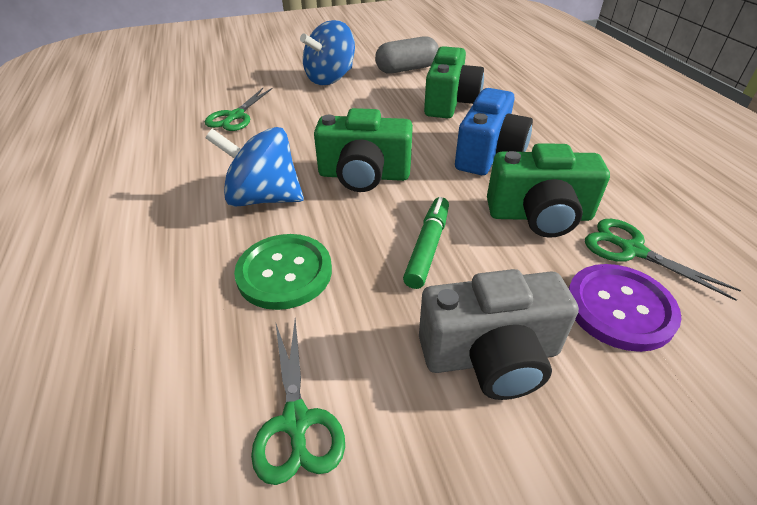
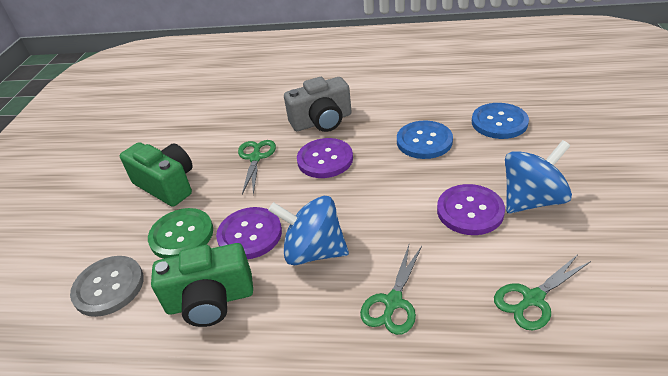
blue button: 0 -> 2
blue camera: 1 -> 0
green camera: 3 -> 2
green marker: 1 -> 0
grey button: 0 -> 1
grey capsule: 1 -> 0
purple button: 1 -> 3

